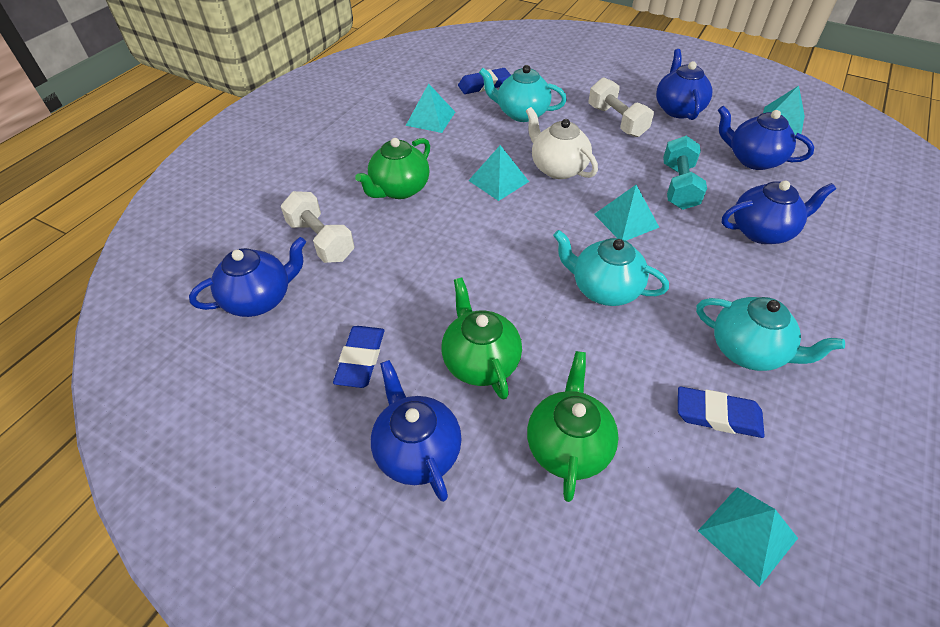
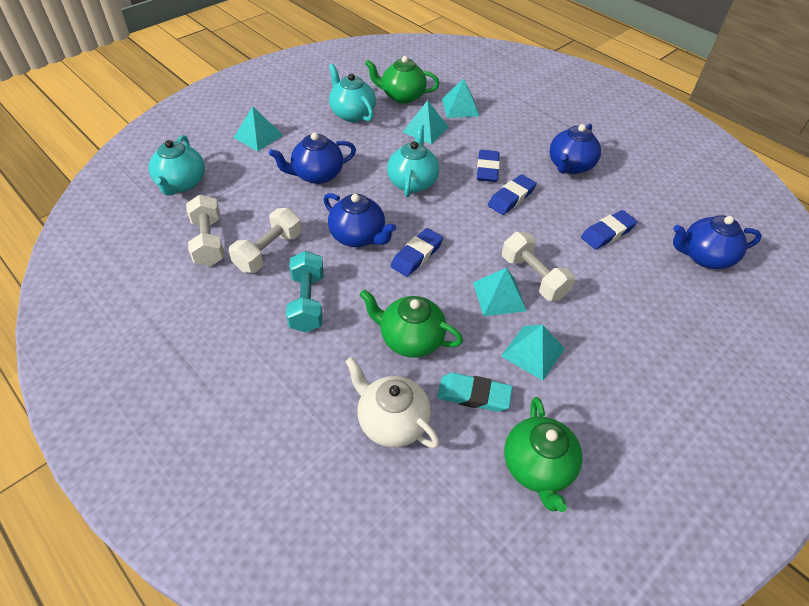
blue eraser: 3 -> 4
blue teapot: 5 -> 4
turquoise eraser: 0 -> 1
white dumbbell: 2 -> 3

